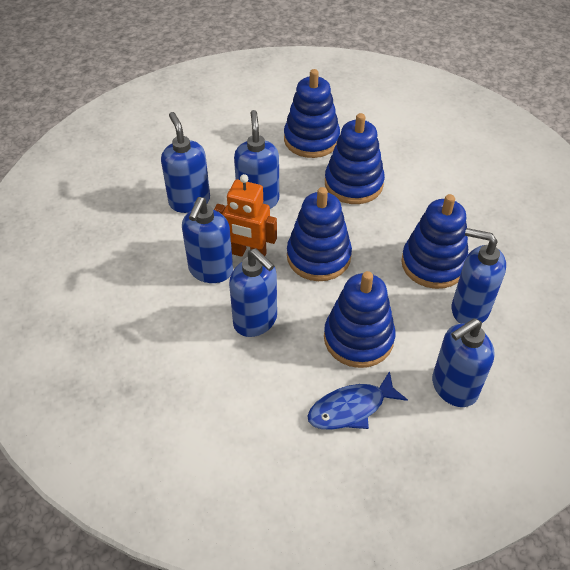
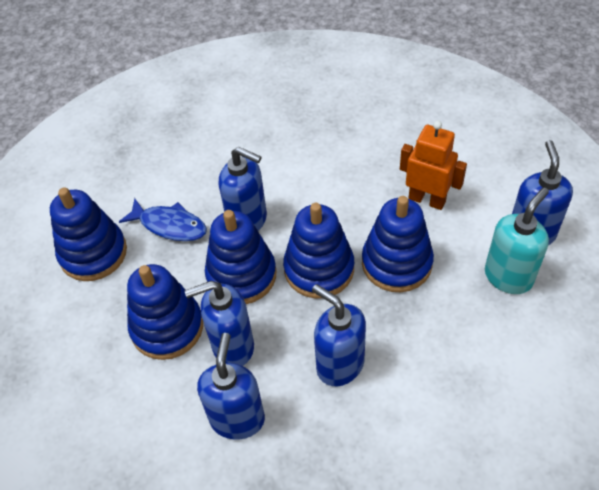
blue soap dispenser: 6 -> 5
turquoise soap dispenser: 0 -> 1

